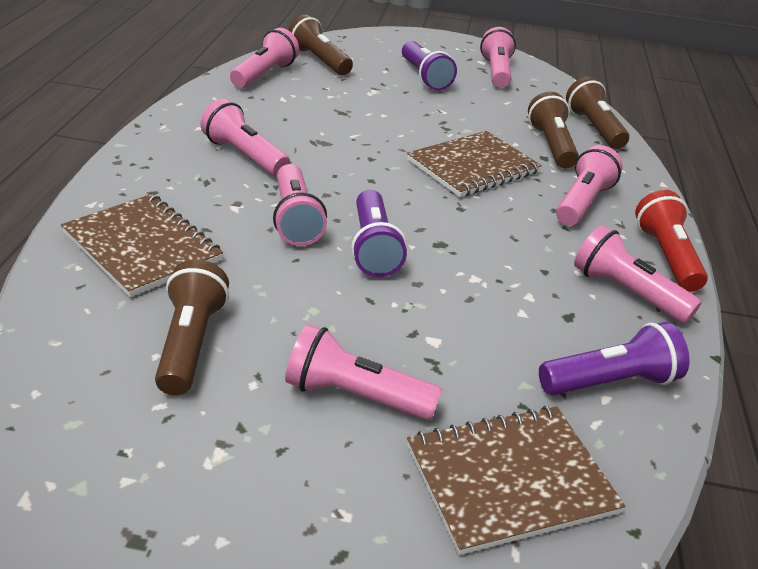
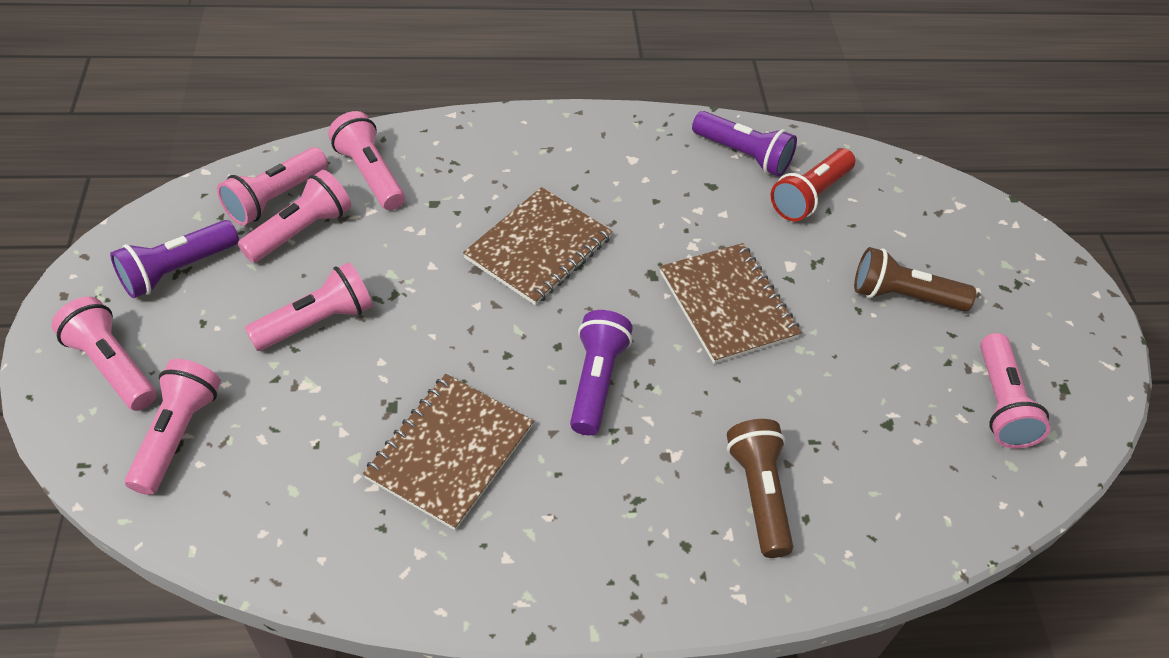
brown flashlight: 4 -> 2

